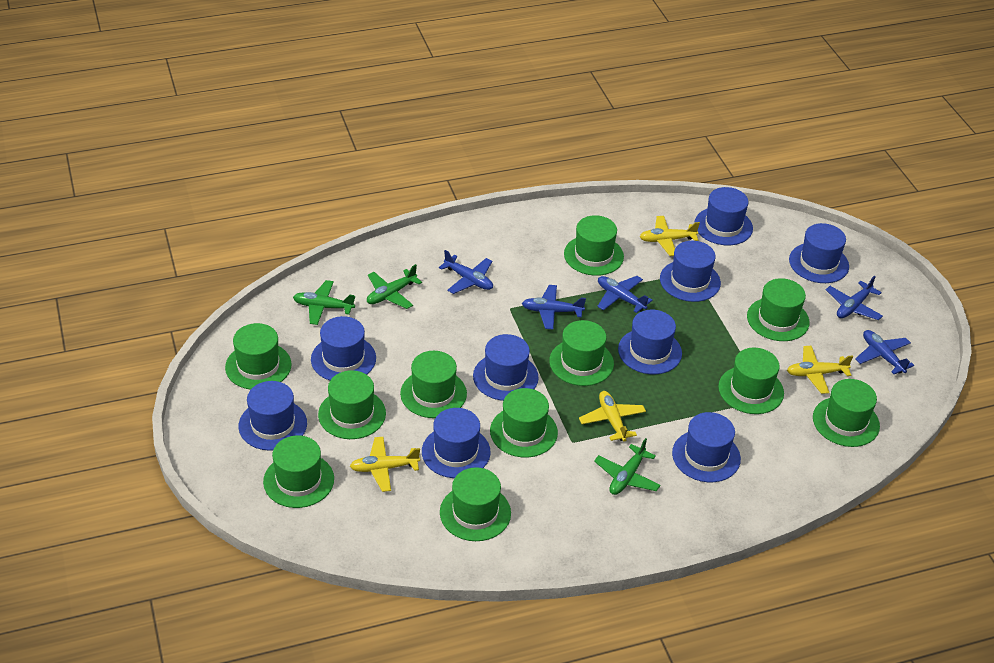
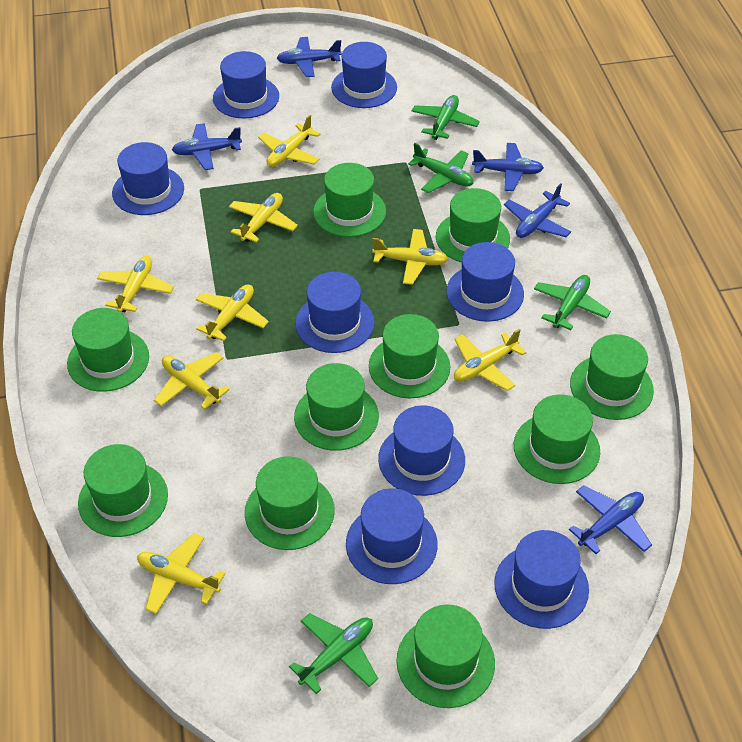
blue hat: 9 -> 8
green hat: 11 -> 10
green plane: 3 -> 4
yellow plane: 4 -> 8

